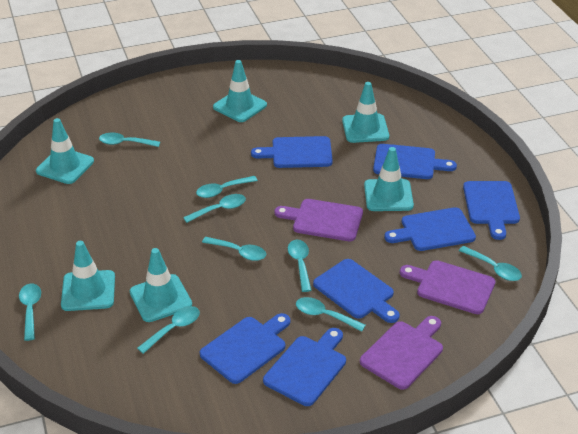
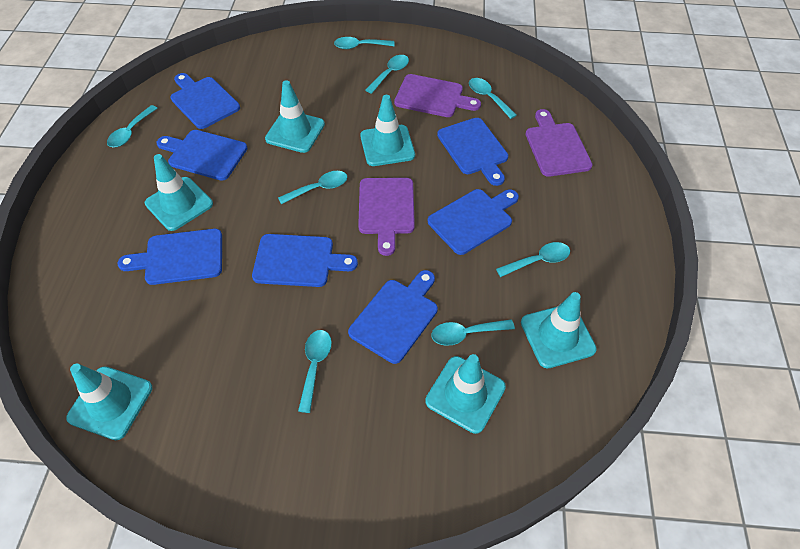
turquoise spoon: 9 -> 8

